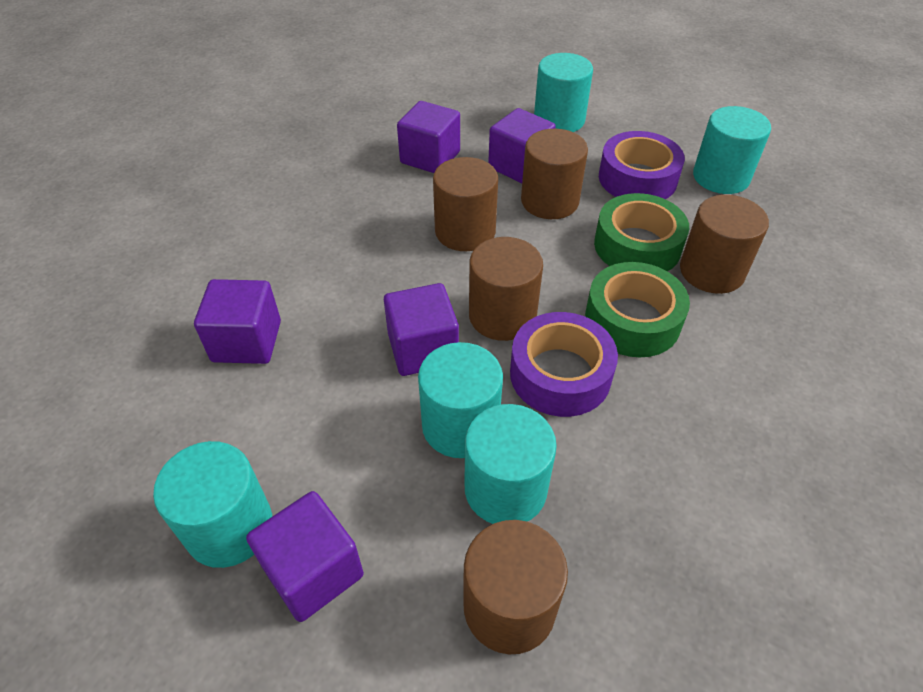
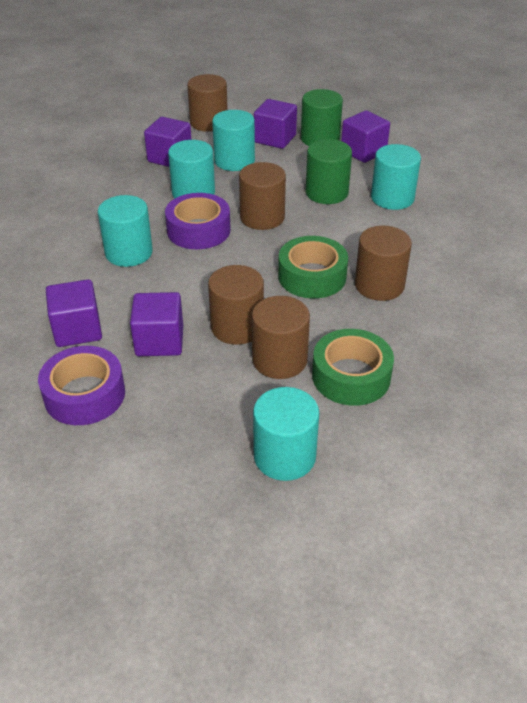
green cylinder: 0 -> 2

